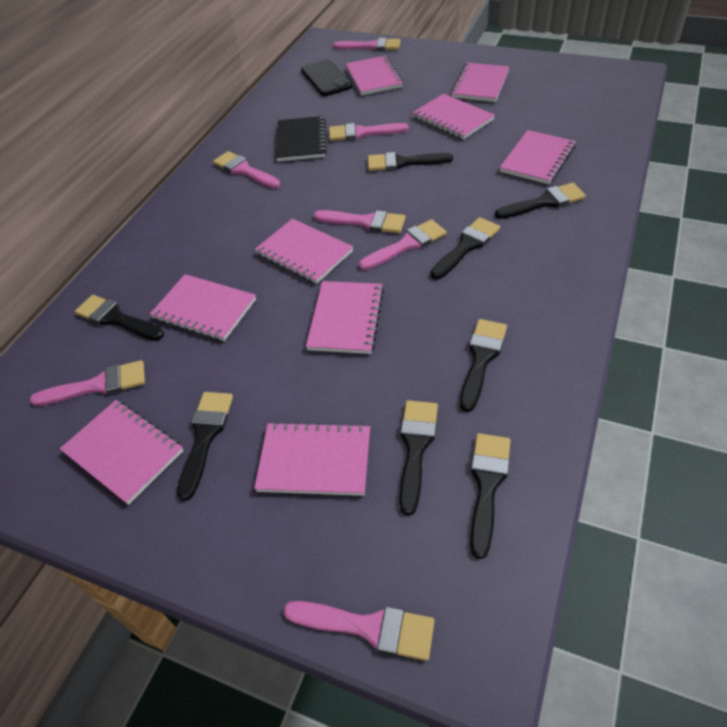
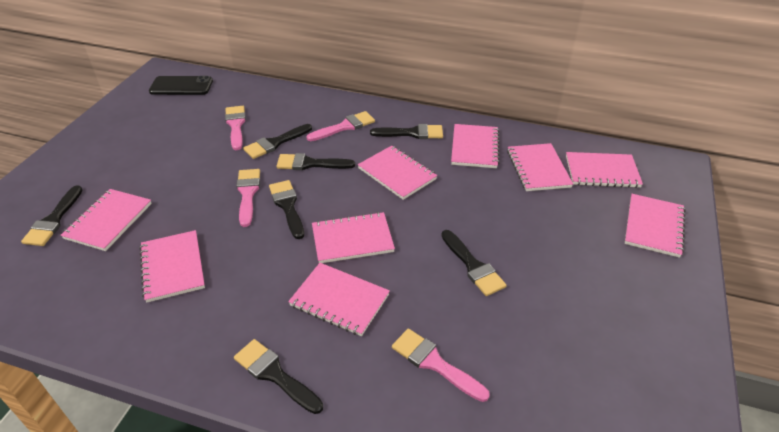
black brush: 8 -> 7
black notebook: 1 -> 0
pink brush: 7 -> 4

